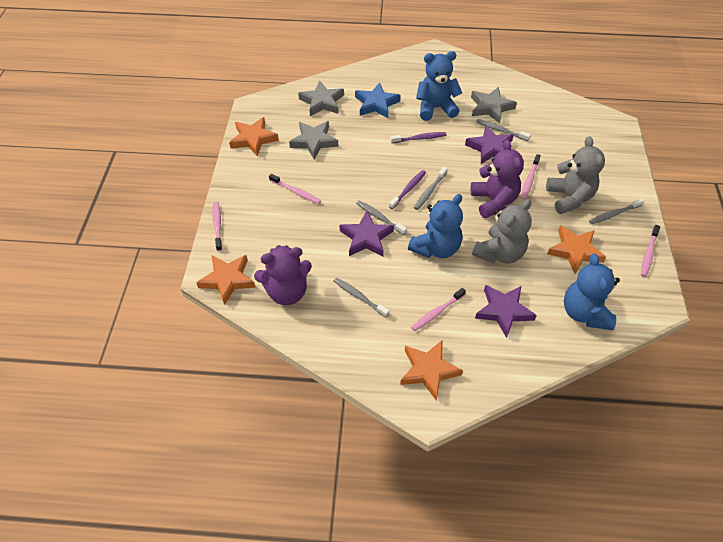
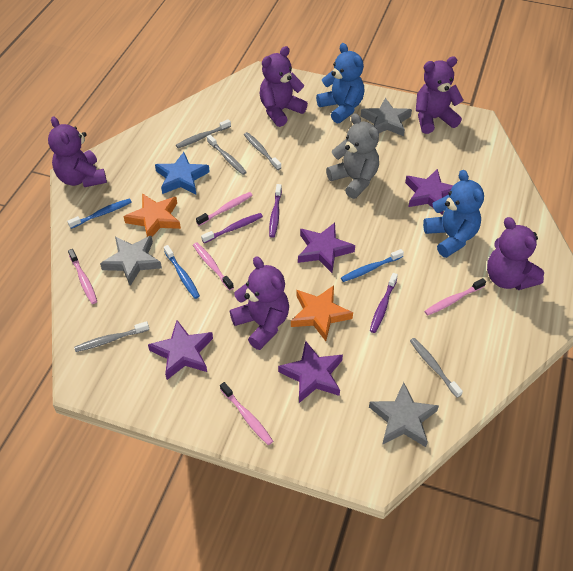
blue teddy bear: 3 -> 2
blue toothbrush: 0 -> 3
grey teddy bear: 2 -> 1
orange star: 4 -> 2
purple star: 3 -> 4
purple teddy bear: 2 -> 5
purple toothbrush: 2 -> 3

